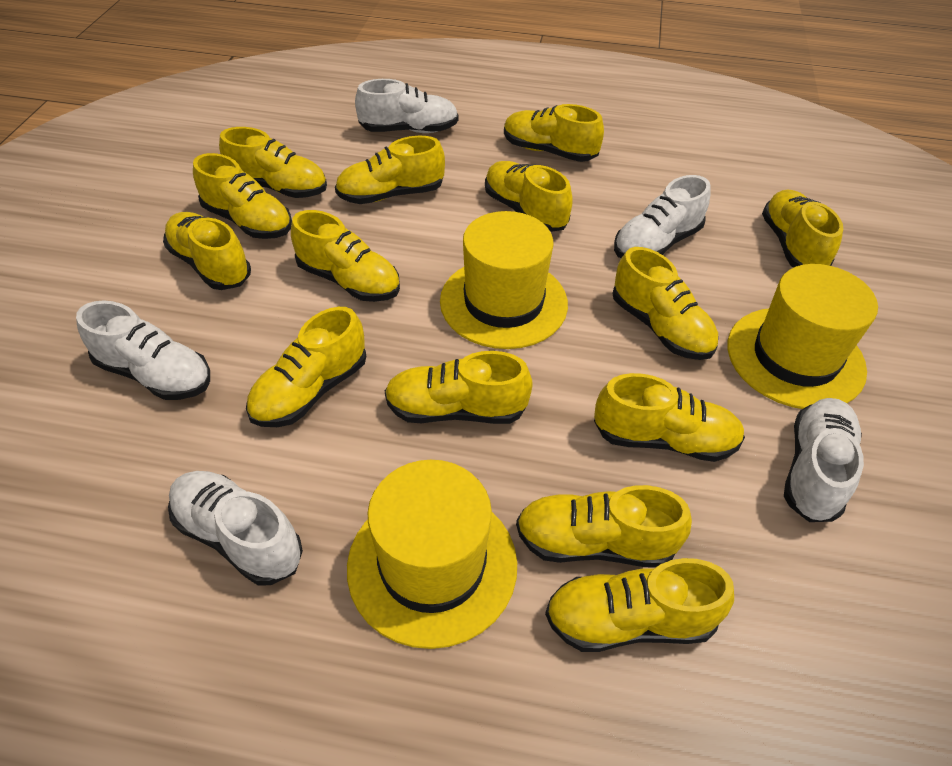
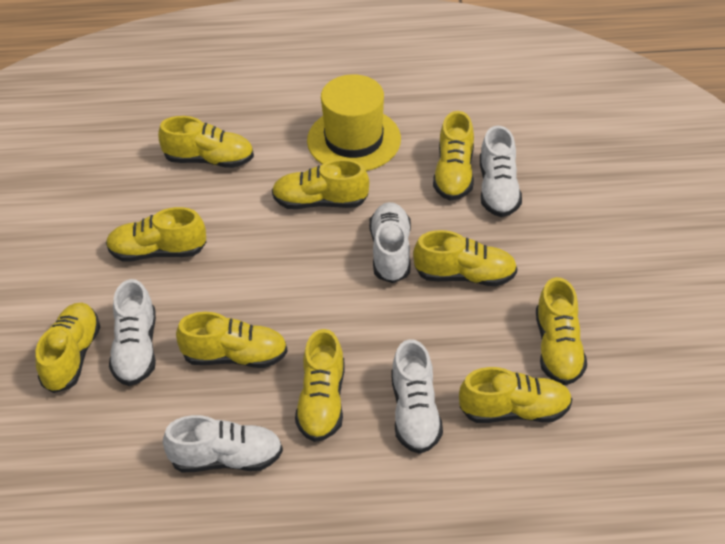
yellow hat: 3 -> 1
yellow shoe: 14 -> 10

